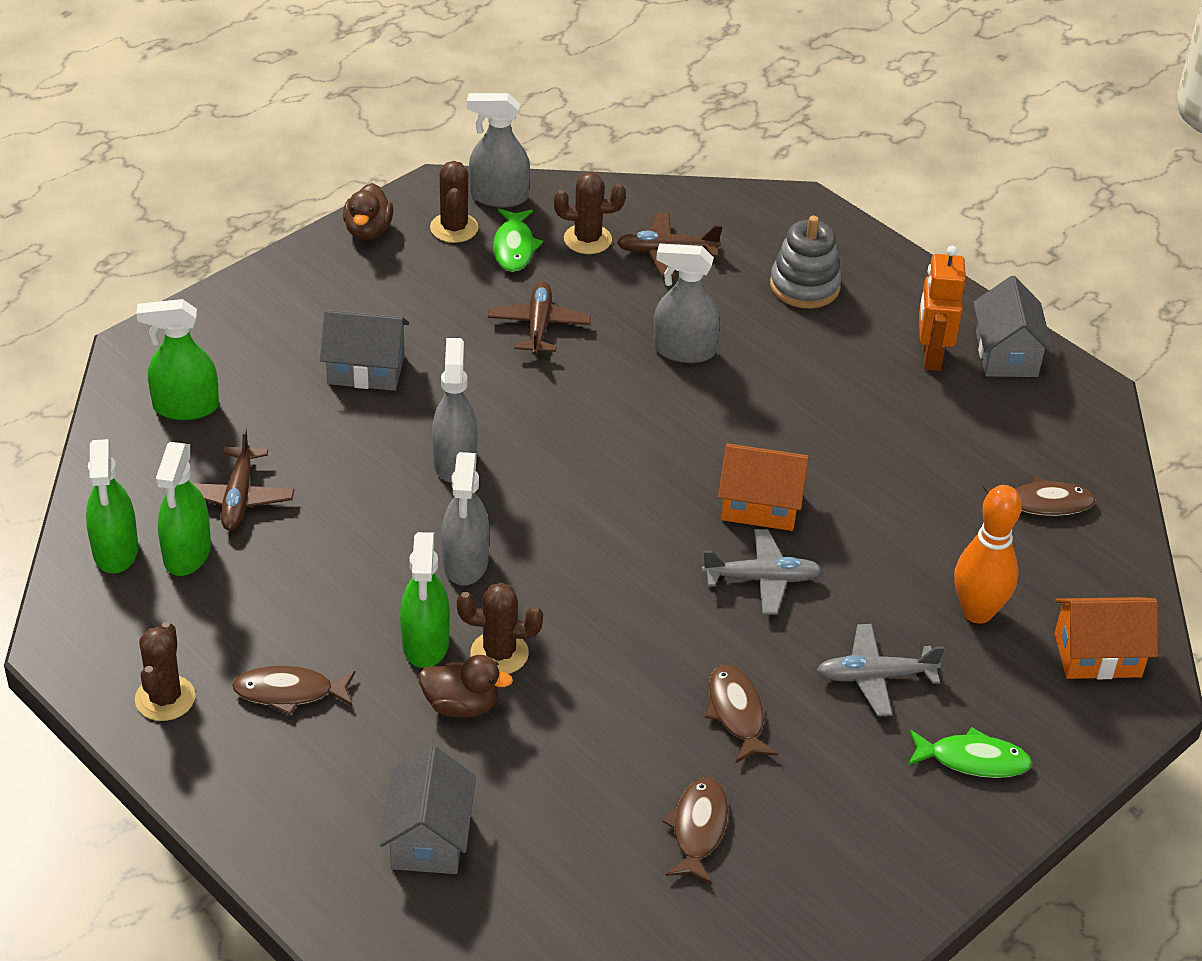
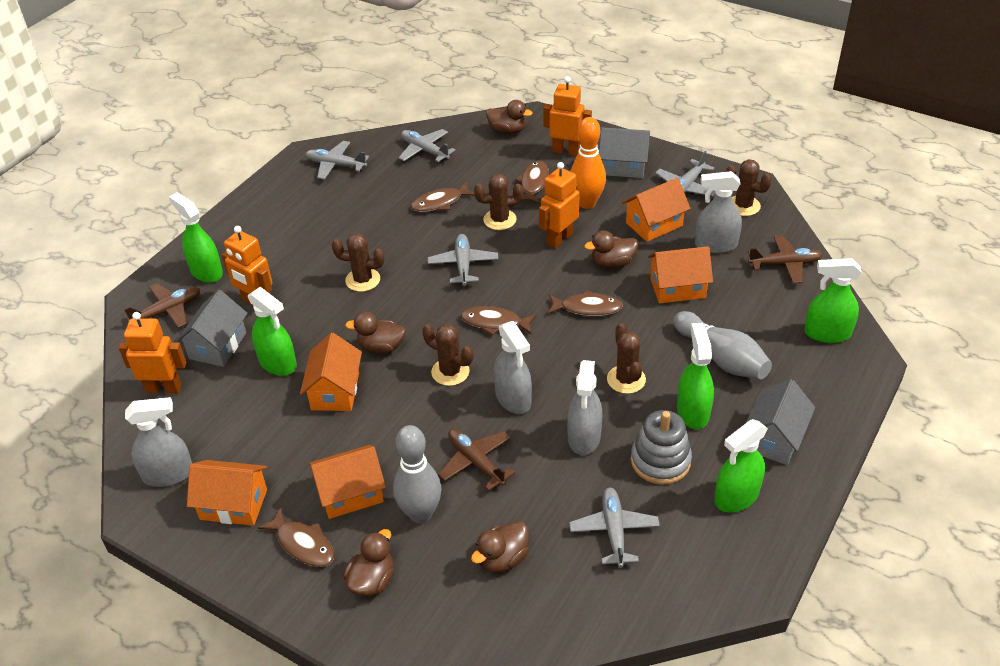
brown cactus: 4 -> 5
brown duck: 2 -> 5
brown fish: 4 -> 5
green fish: 2 -> 0
green spray bottle: 4 -> 5
grey bowling pin: 0 -> 2
grey plane: 2 -> 5
orange house: 2 -> 5
orange robot: 1 -> 4

